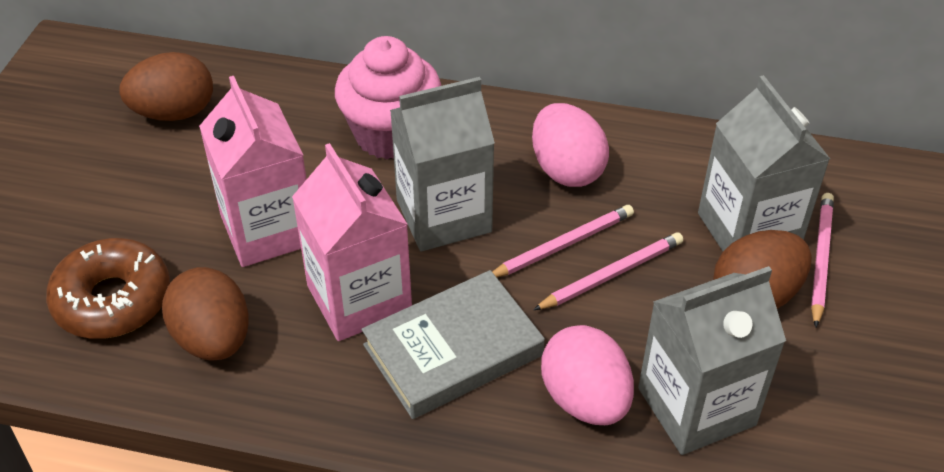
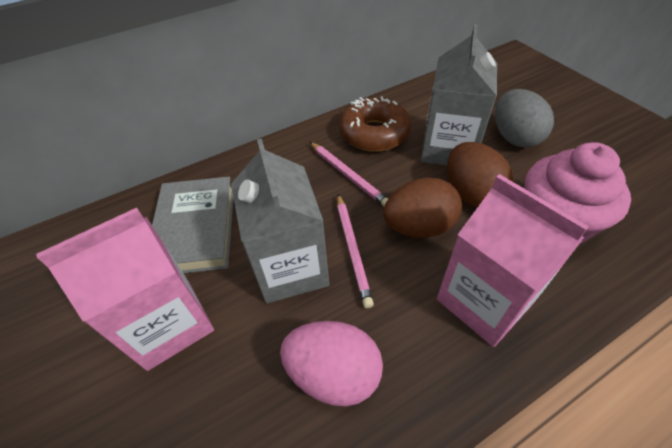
brown egg: 3 -> 2
grey carton: 3 -> 2
grey egg: 0 -> 1
pink egg: 2 -> 1
pink pencil: 3 -> 2

